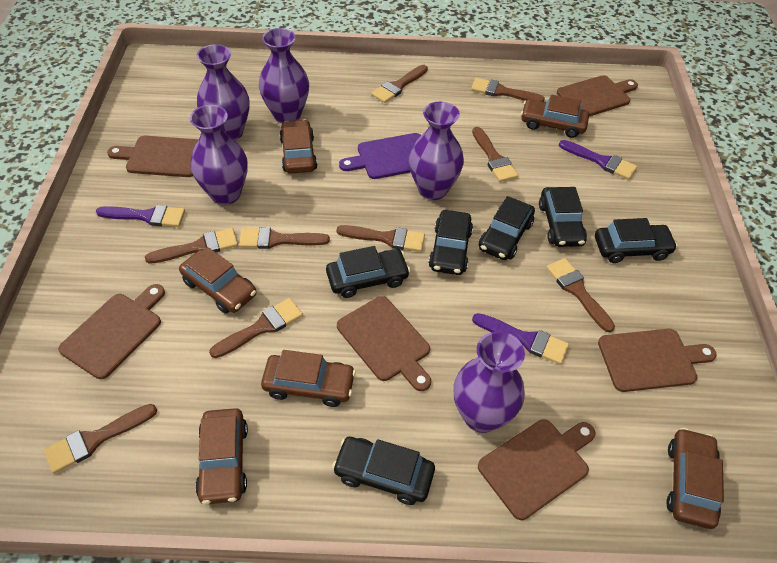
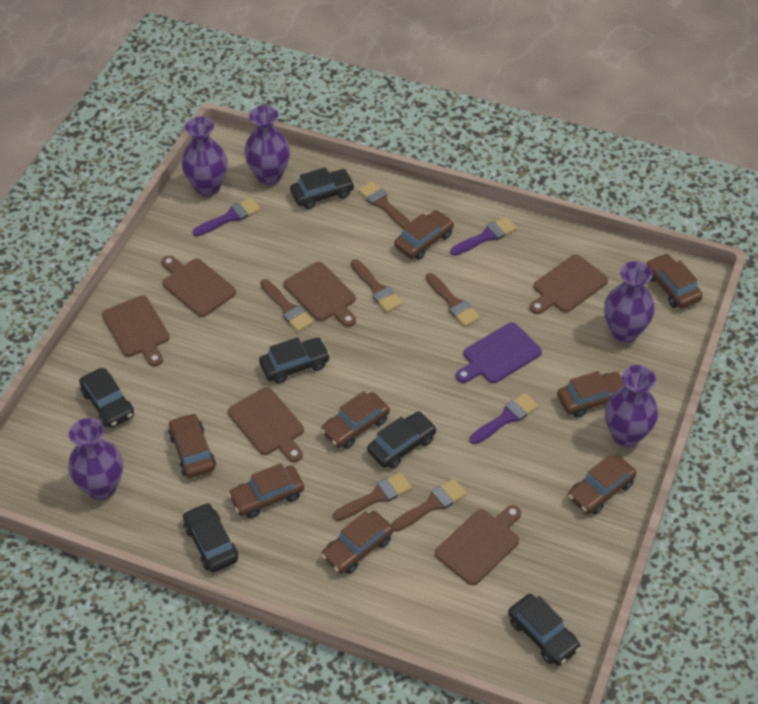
brown brush: 9 -> 6
brown car: 6 -> 8

